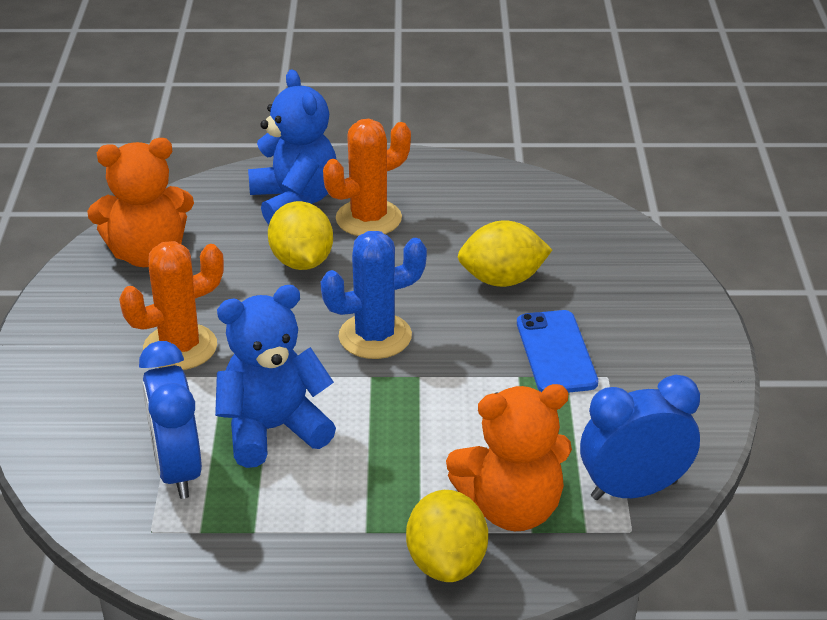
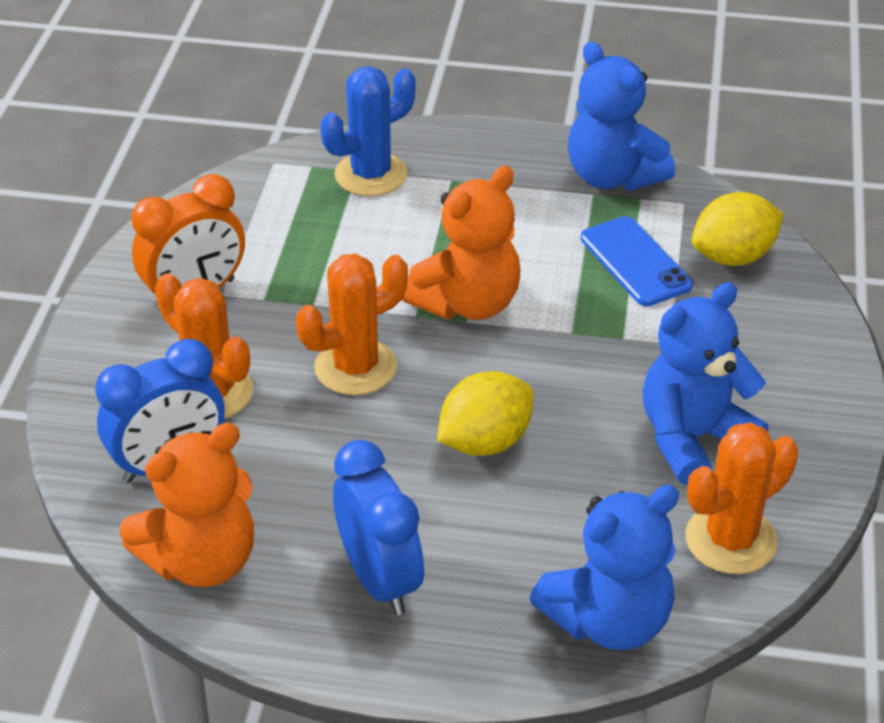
blue teddy bear: 2 -> 3
orange cactus: 2 -> 3
orange clock: 0 -> 1
yellow lemon: 3 -> 2

